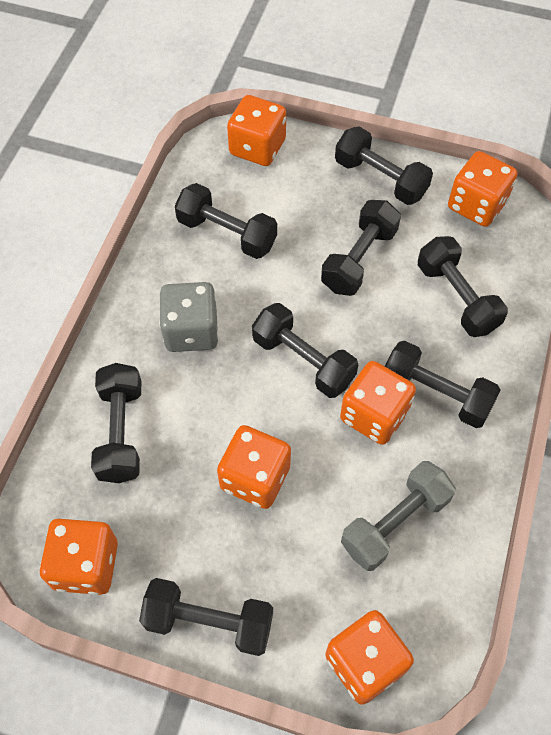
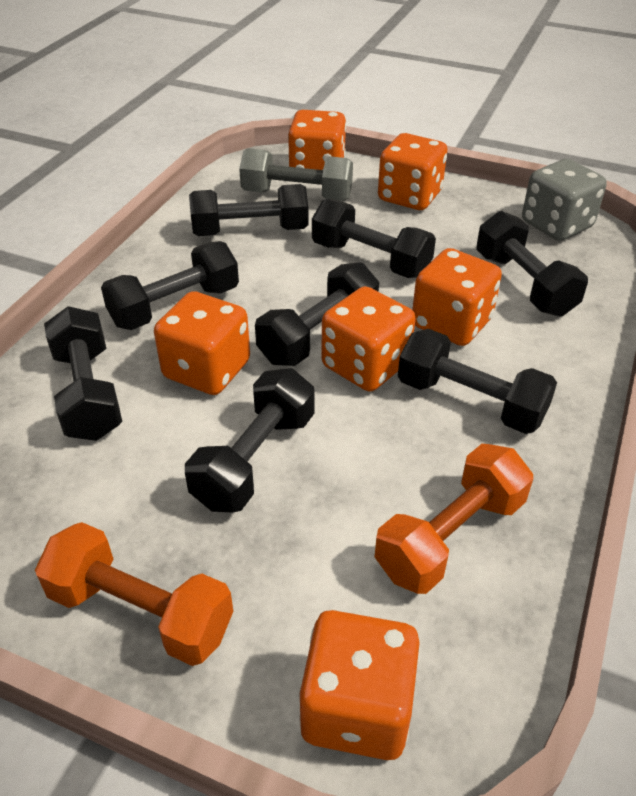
orange dumbbell: 0 -> 2

